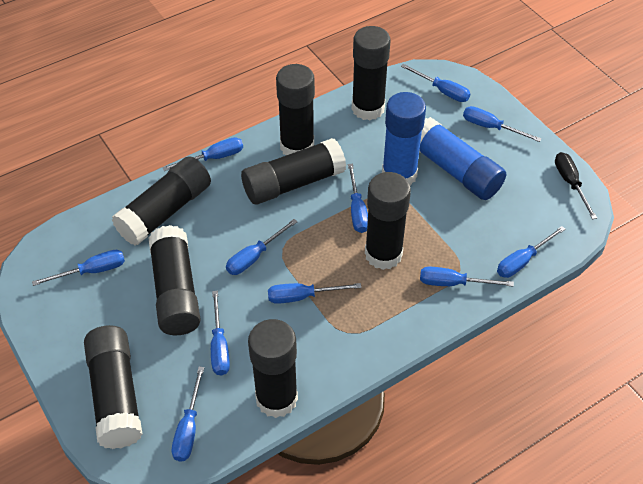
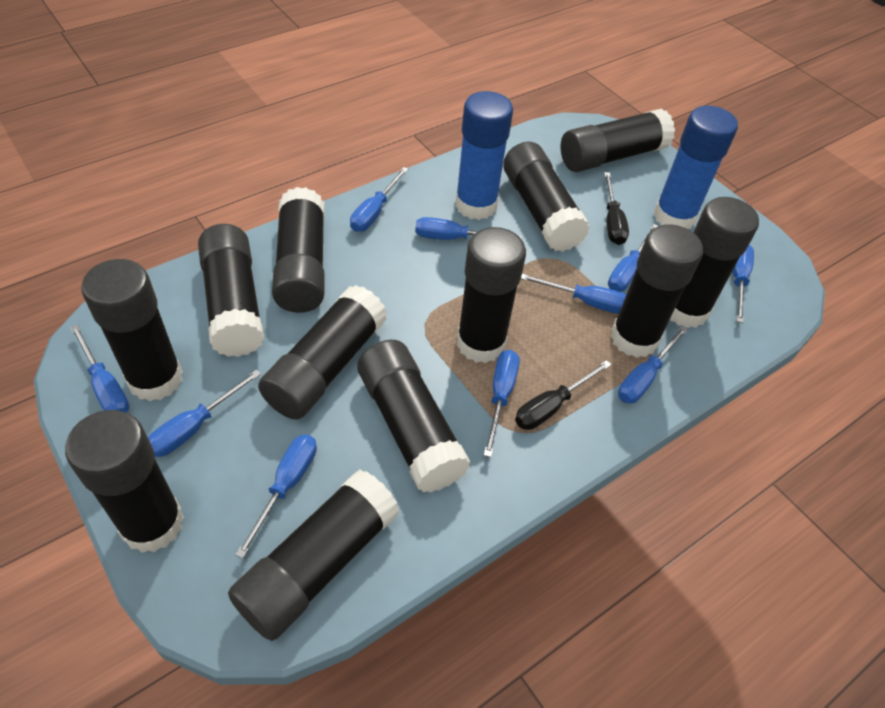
black glue stick: 8 -> 12
black screwdriver: 1 -> 2
blue screwdriver: 11 -> 10

